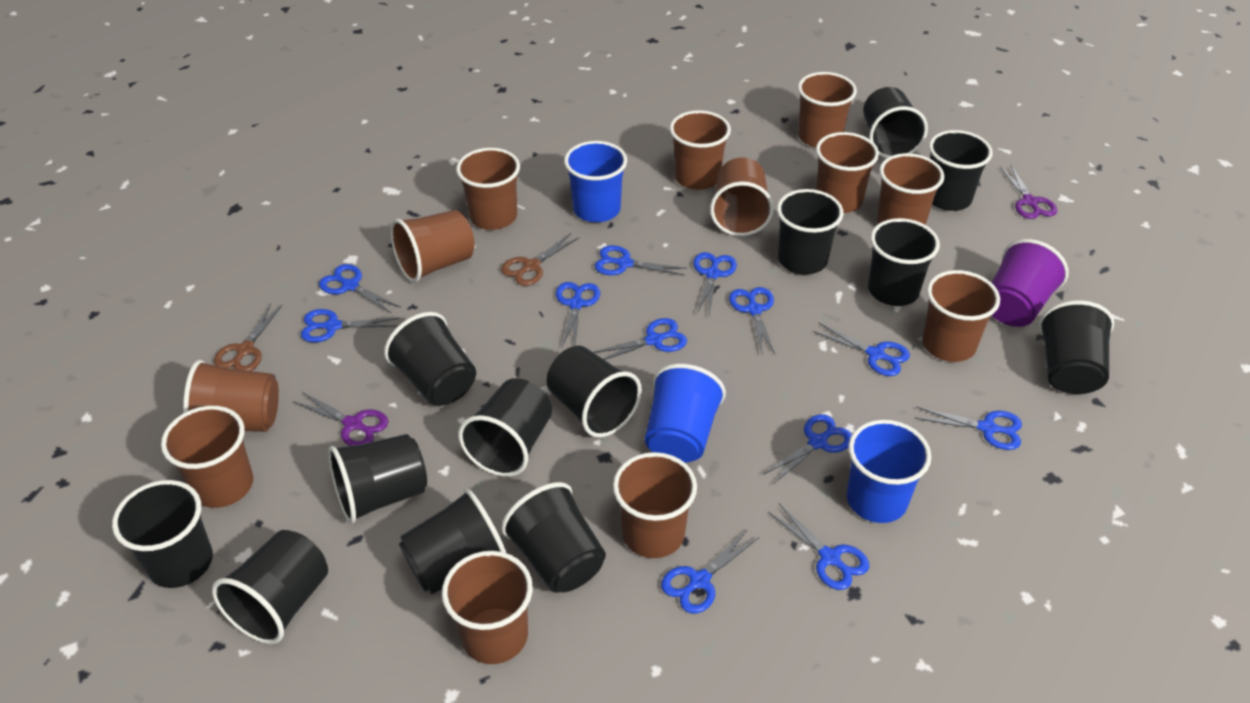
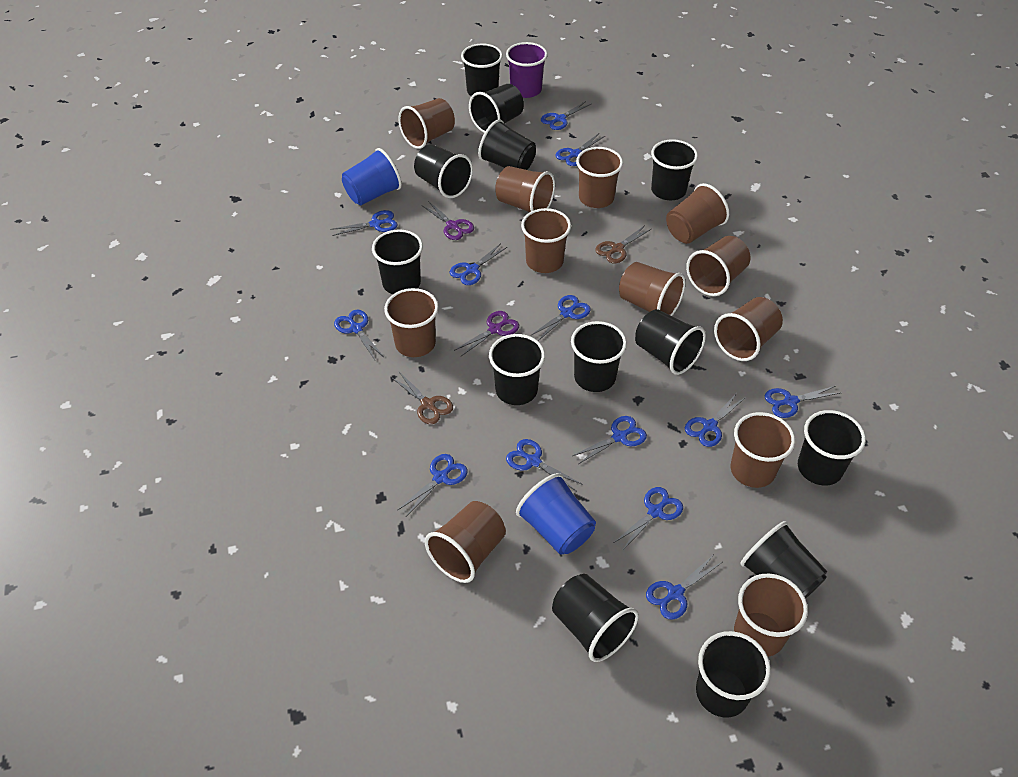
blue cup: 3 -> 2
blue scissors: 12 -> 13

